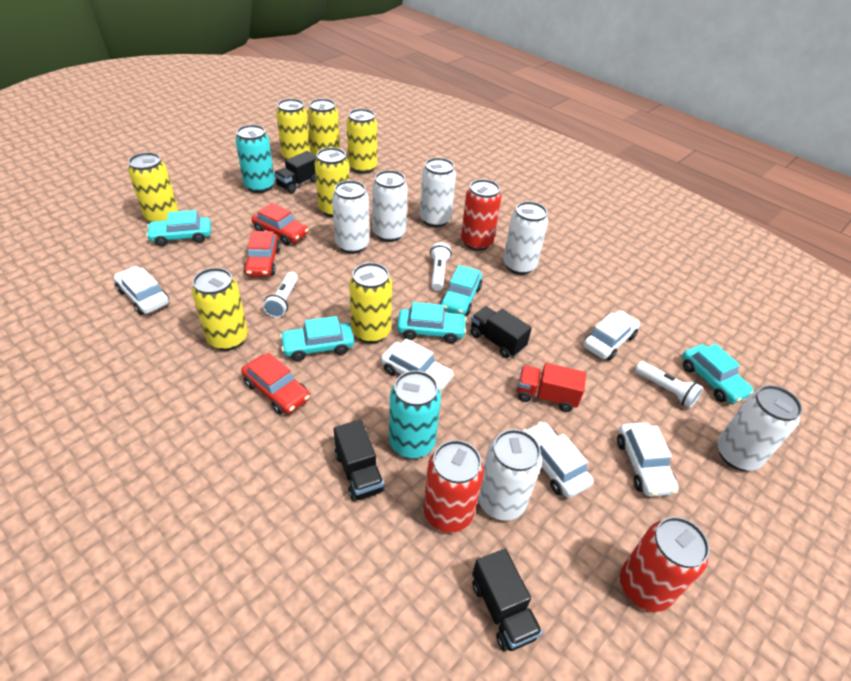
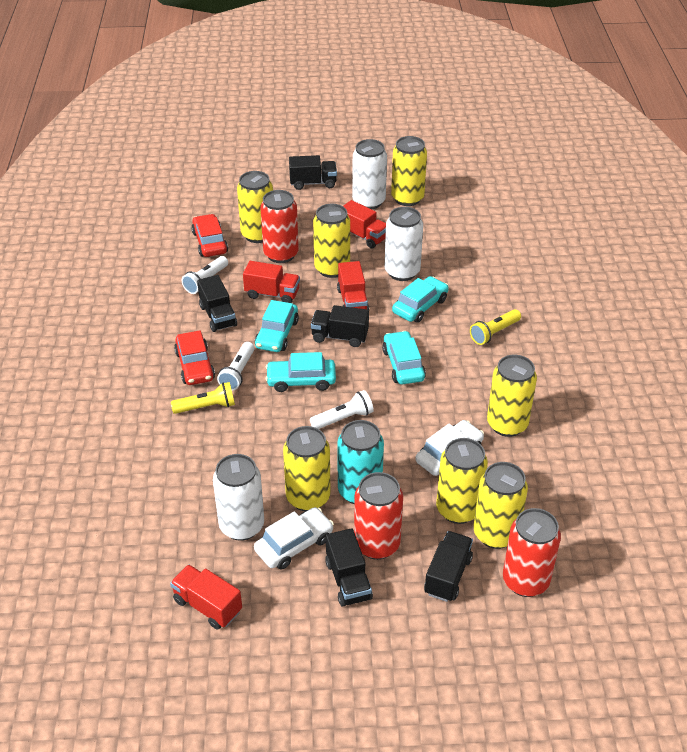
black truck: 4 -> 5
red car: 3 -> 2
red truck: 1 -> 4
turquoise can: 2 -> 1
turquoise car: 5 -> 4
white can: 6 -> 3
white car: 5 -> 2
yellow flashlight: 0 -> 2

